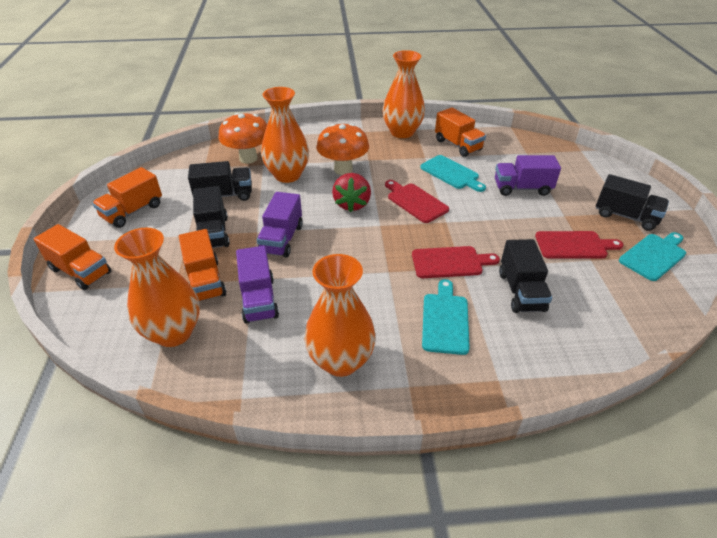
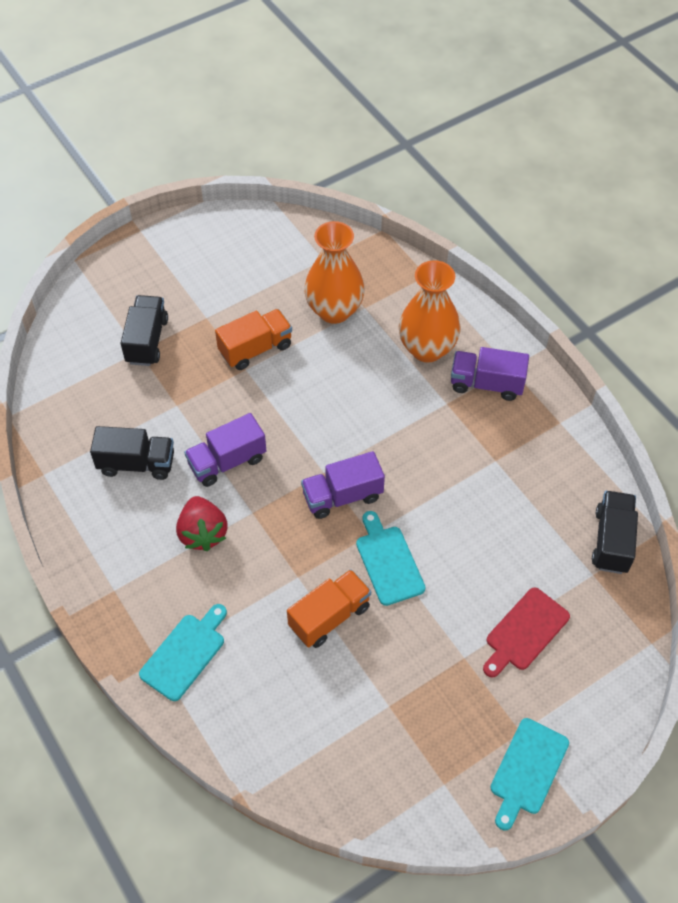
black truck: 4 -> 3
orange mushroom: 2 -> 0
orange truck: 4 -> 2
orange vase: 4 -> 2
red cutting board: 3 -> 1

